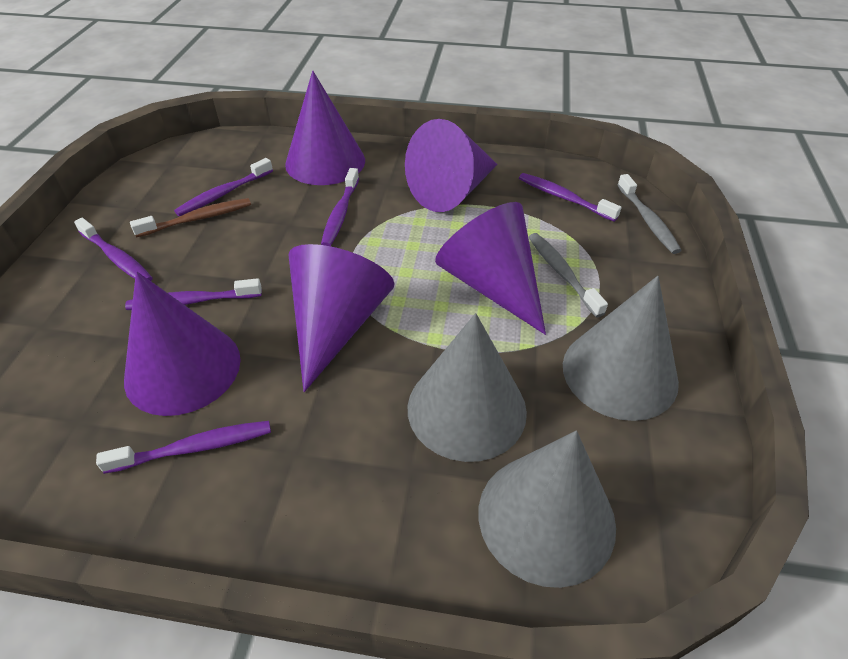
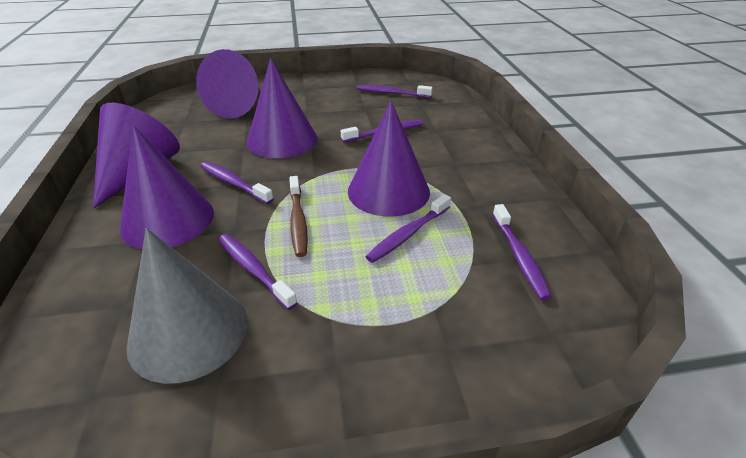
grey cone: 3 -> 1
grey toothbrush: 2 -> 0

